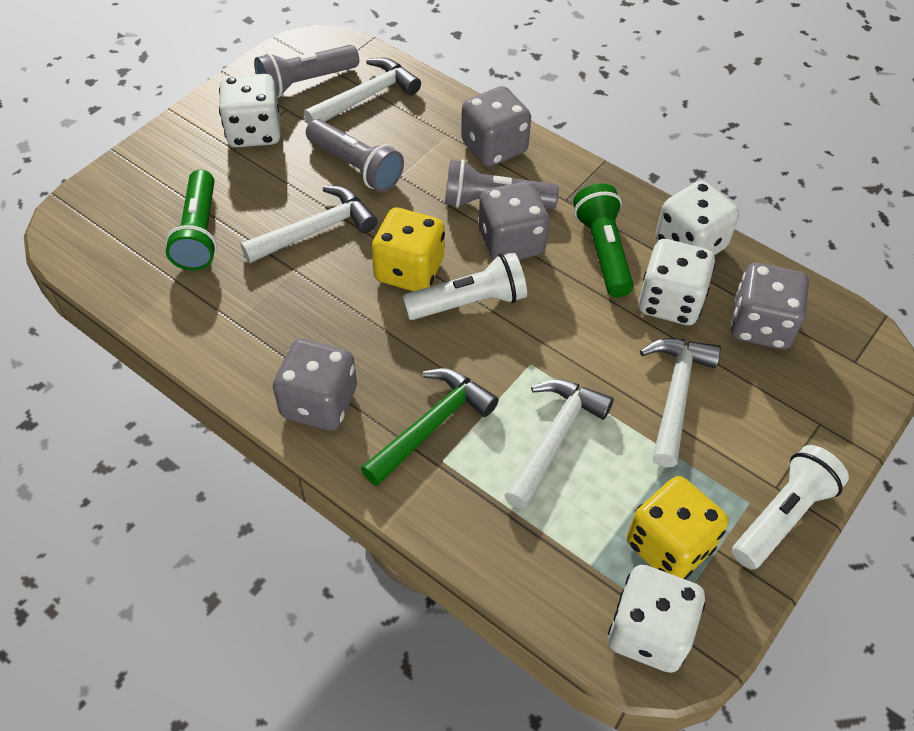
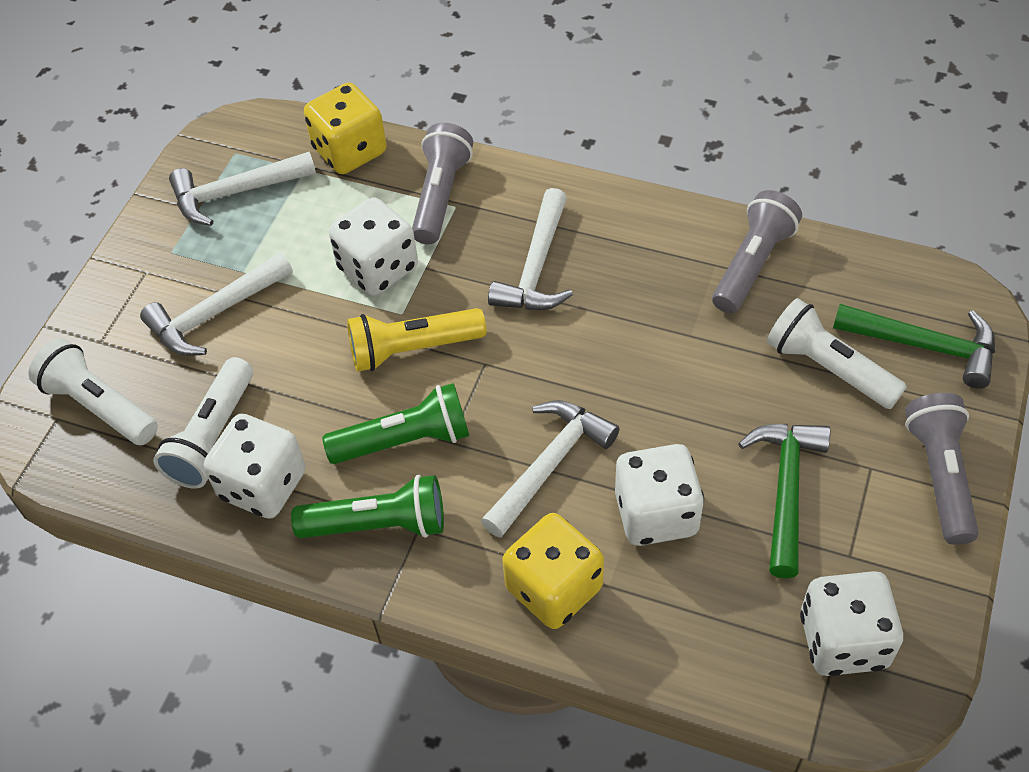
green hammer: 1 -> 2
grey dice: 4 -> 0
white flashlight: 2 -> 3
yellow flashlight: 0 -> 1

